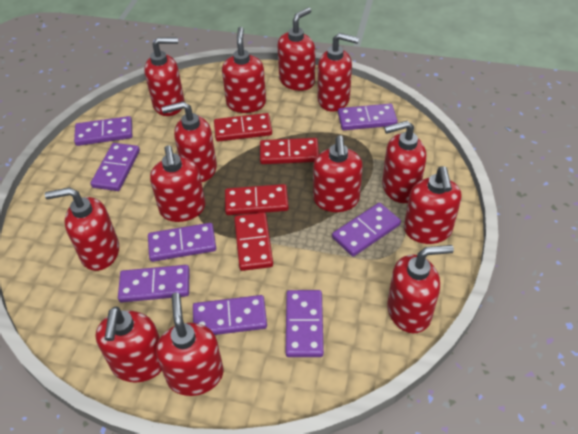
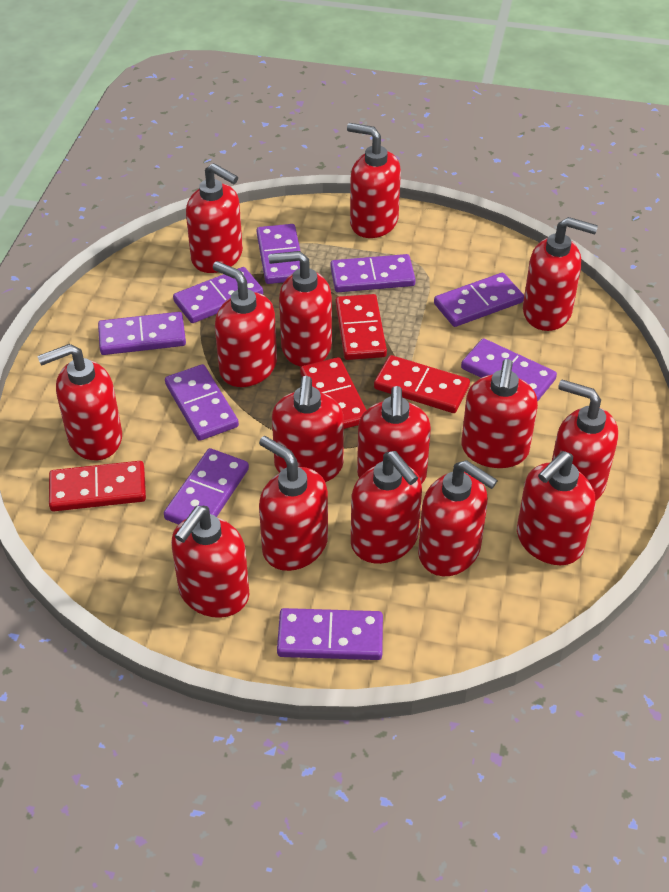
purple domino: 8 -> 9
red soap dispenser: 13 -> 15

